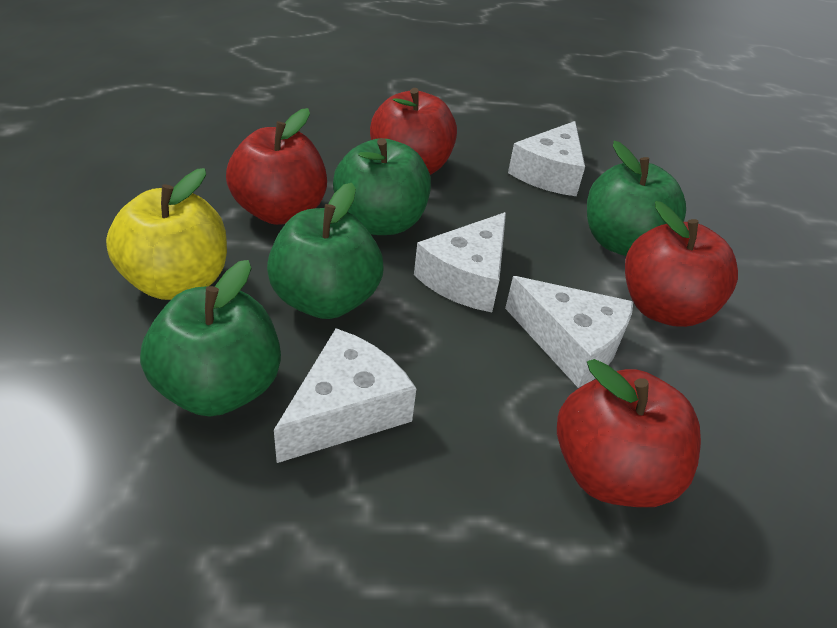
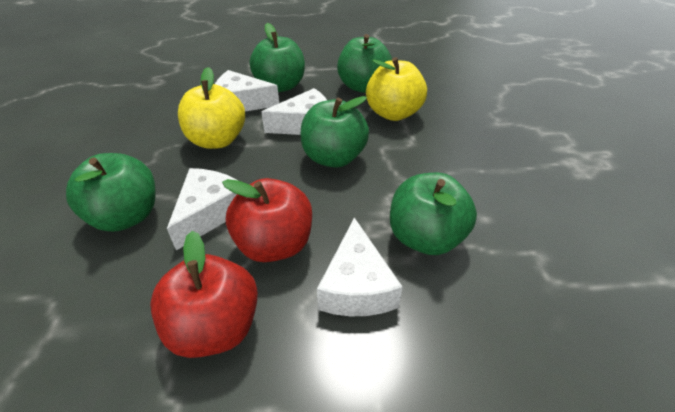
green apple: 4 -> 5
red apple: 4 -> 2
yellow apple: 1 -> 2

